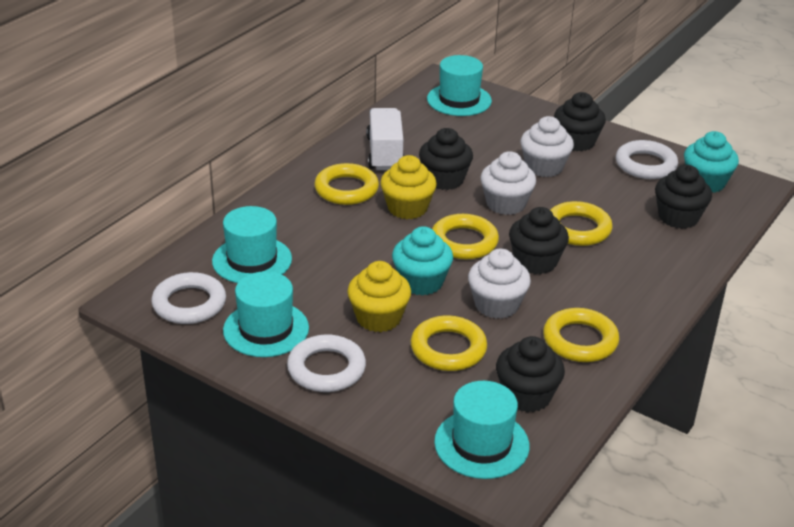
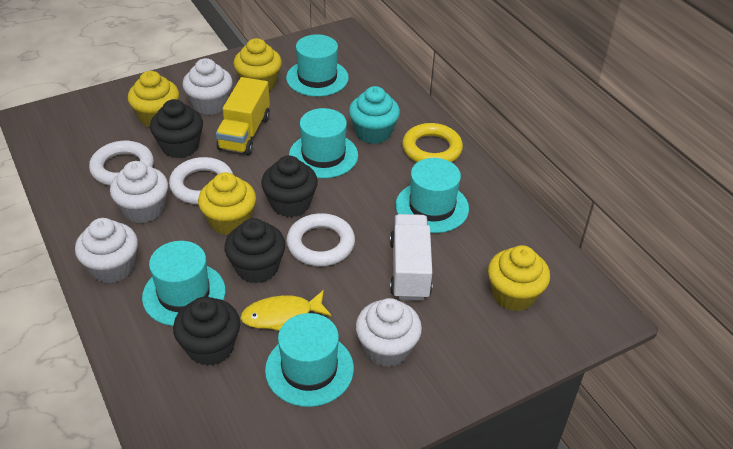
black cupcake: 5 -> 4
turquoise cupcake: 2 -> 1
turquoise hat: 4 -> 5
white cupcake: 3 -> 4
yellow cupcake: 2 -> 4
yellow fish: 0 -> 1
yellow ring: 5 -> 1
yellow truck: 0 -> 1

